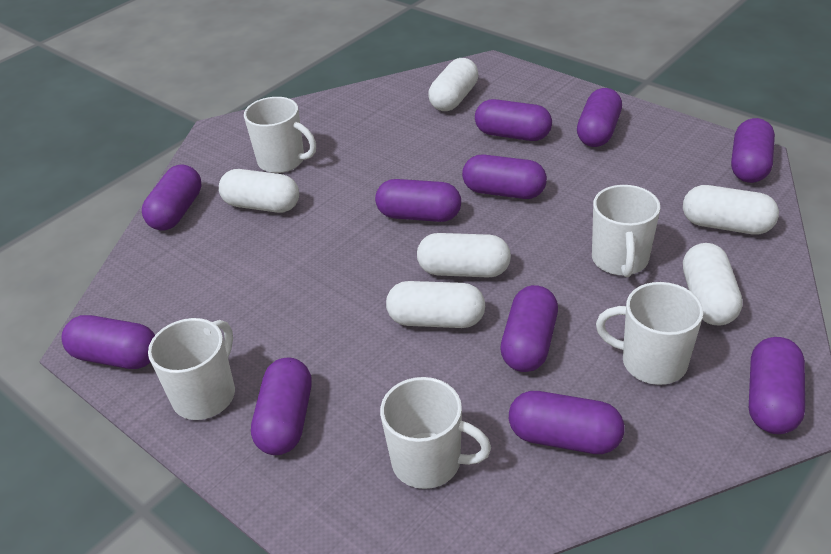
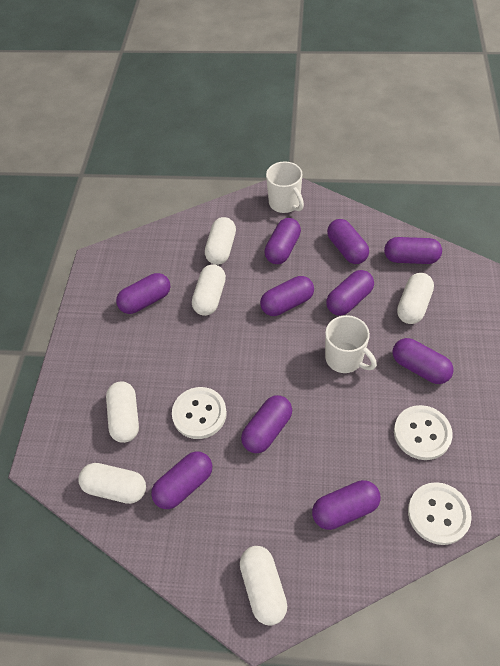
purple capsule: 11 -> 10
white button: 0 -> 3
white mug: 5 -> 2

